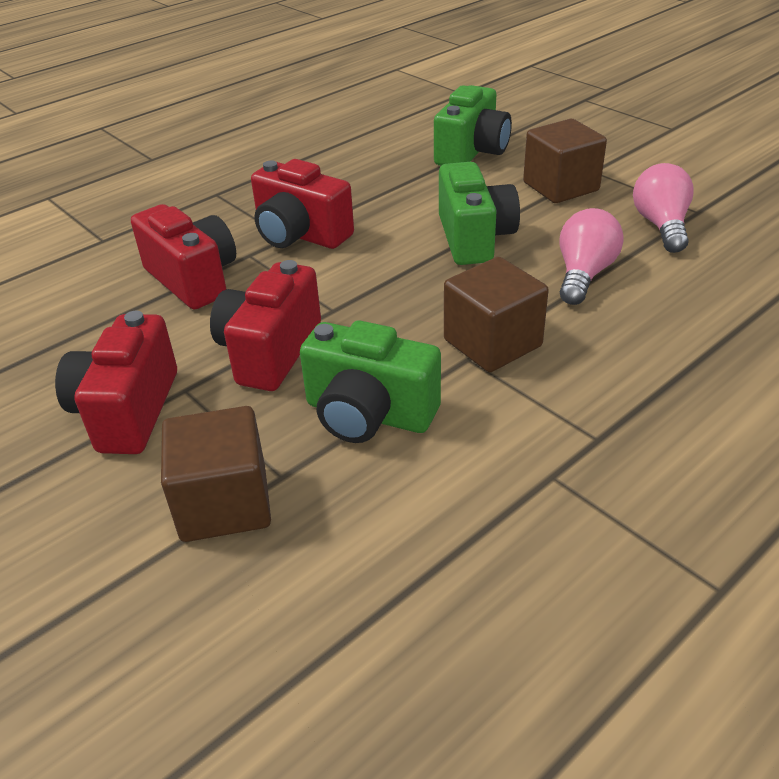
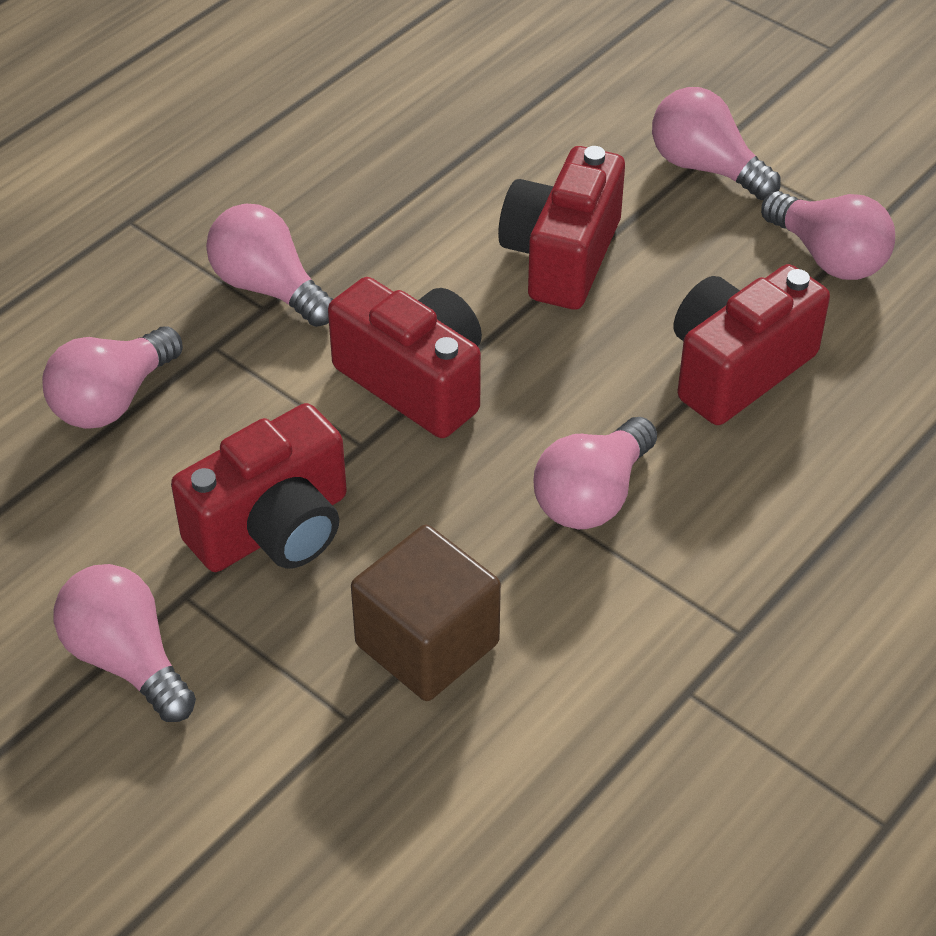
brown cube: 3 -> 1
green camera: 3 -> 0
pink light bulb: 2 -> 6

